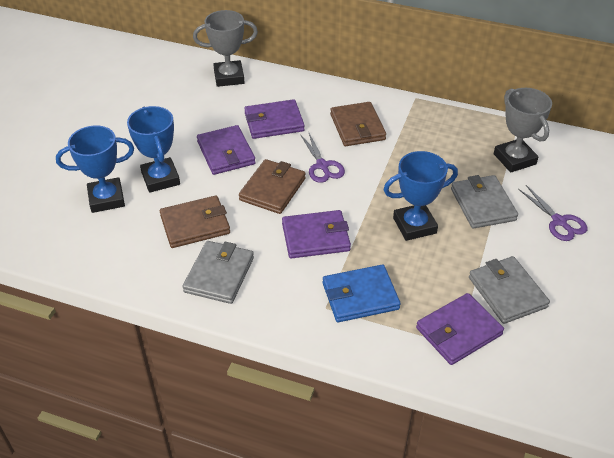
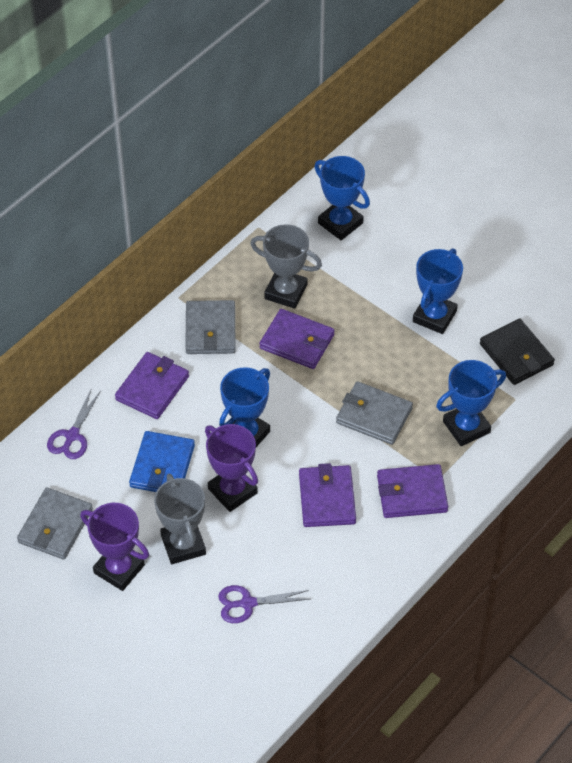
black wallet: 0 -> 1
blue trophy: 3 -> 4
brown wallet: 3 -> 0
purple trophy: 0 -> 2

